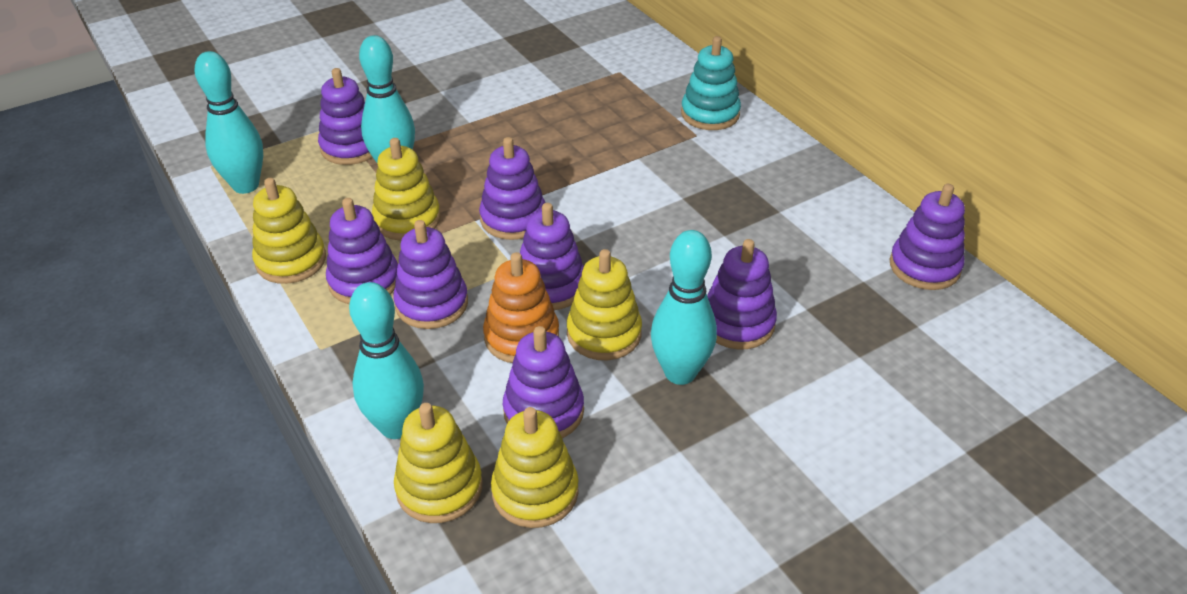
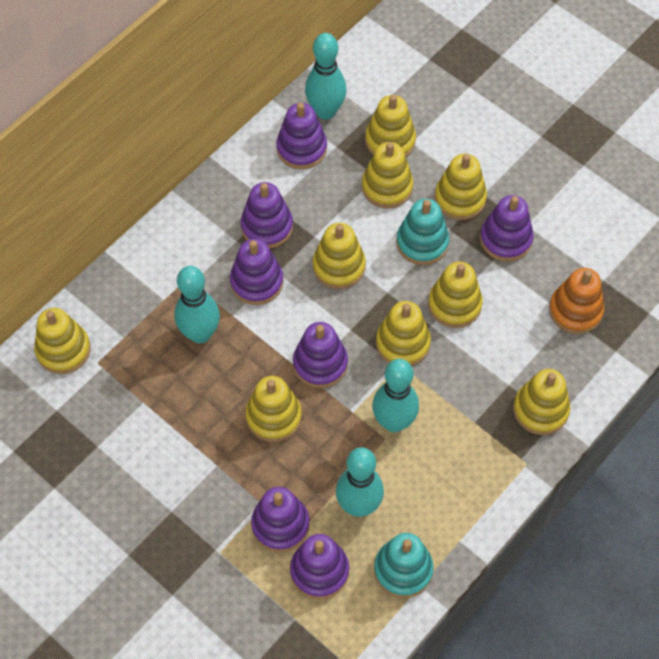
purple stacking toy: 8 -> 7
turquoise stacking toy: 1 -> 2
yellow stacking toy: 5 -> 9

